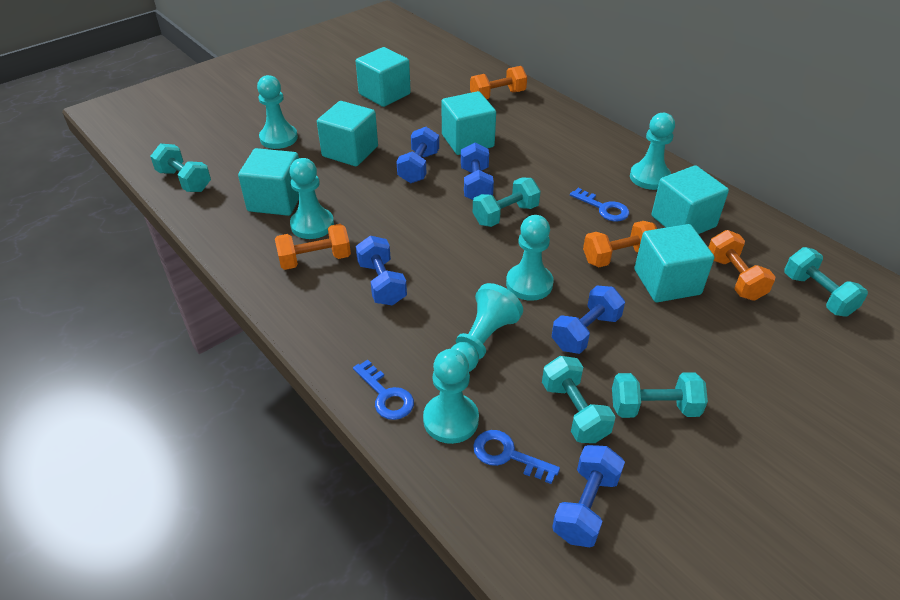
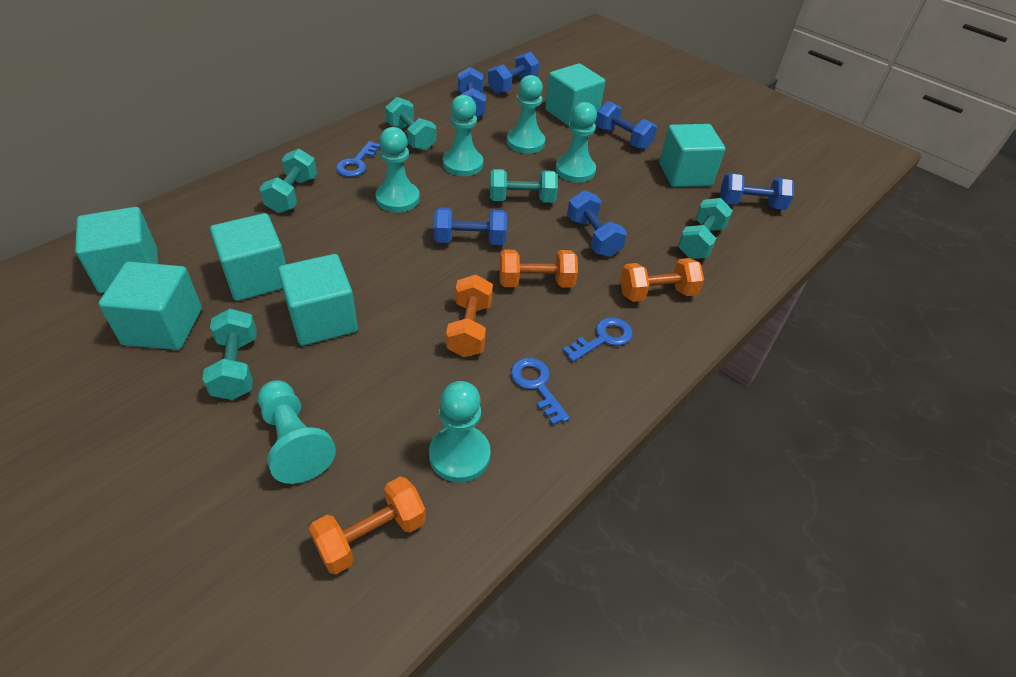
blue dumbbell: 5 -> 6

